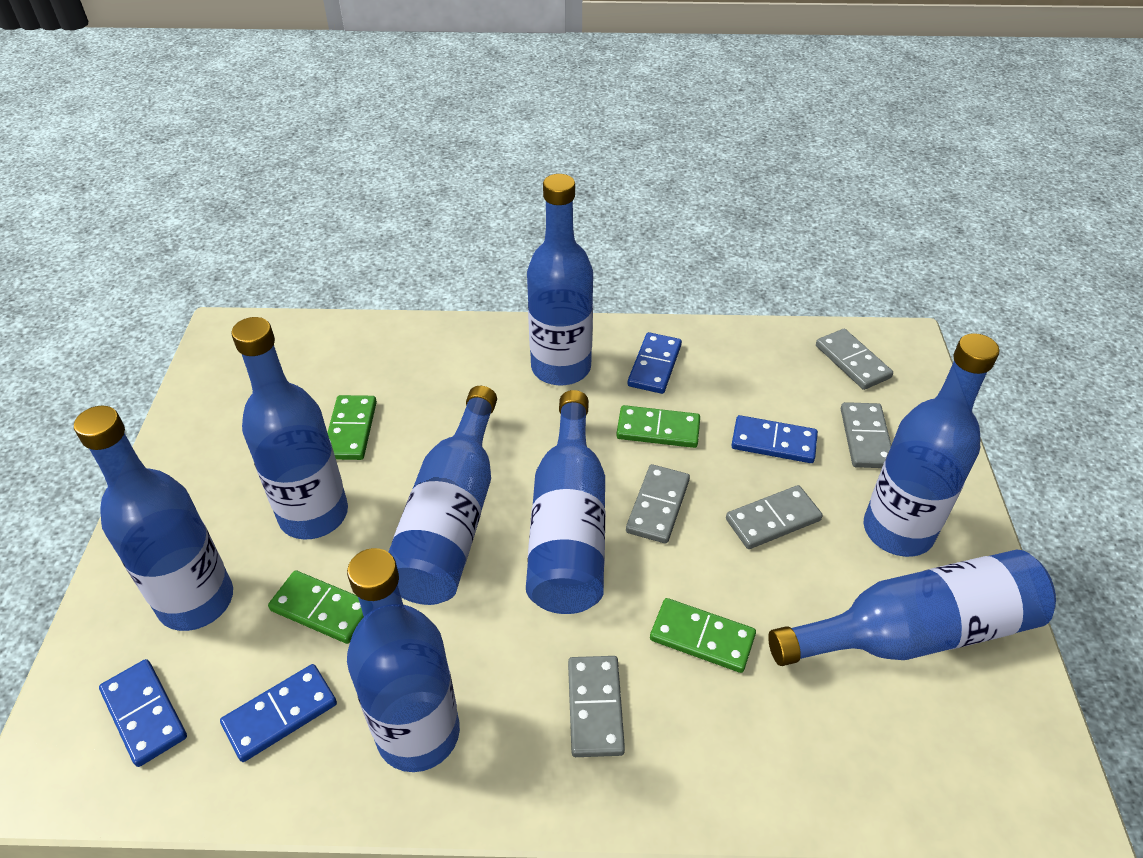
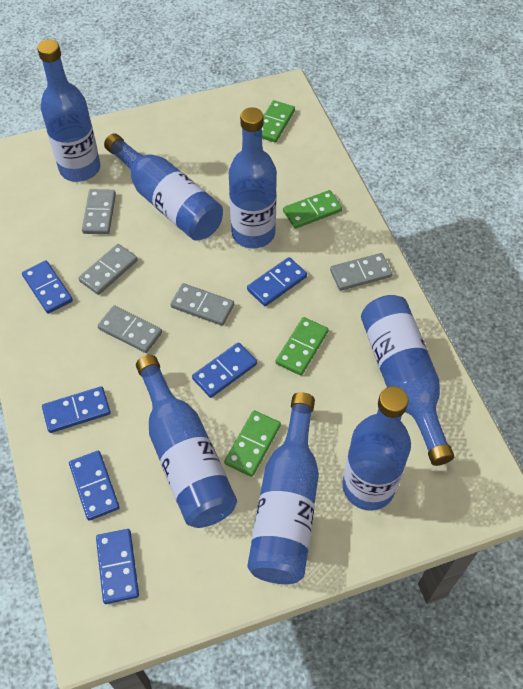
blue bottle: 8 -> 7
blue domino: 4 -> 6

